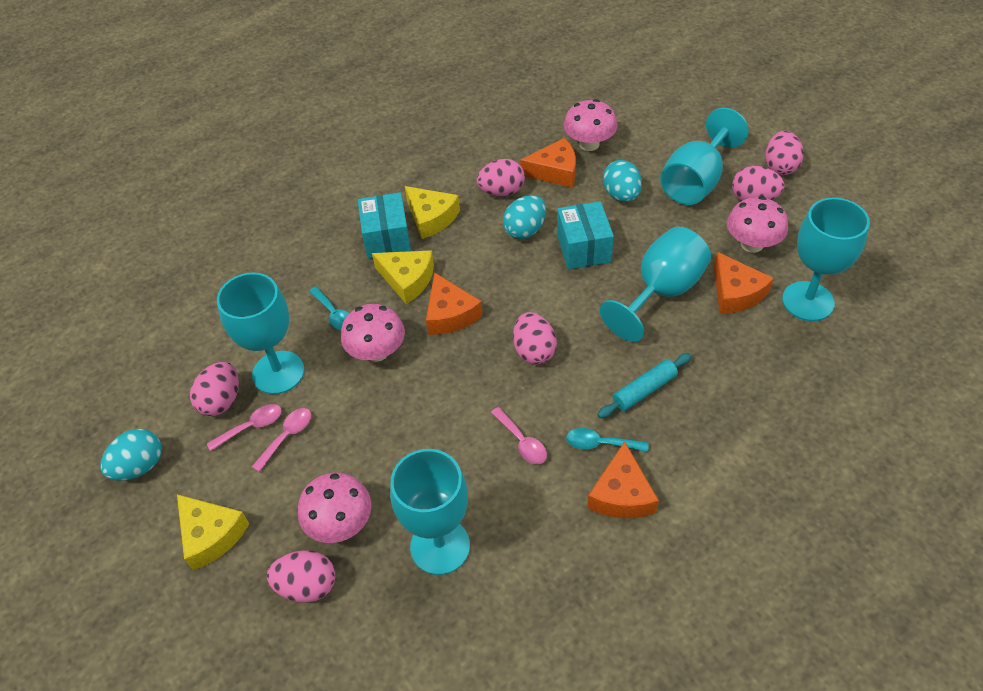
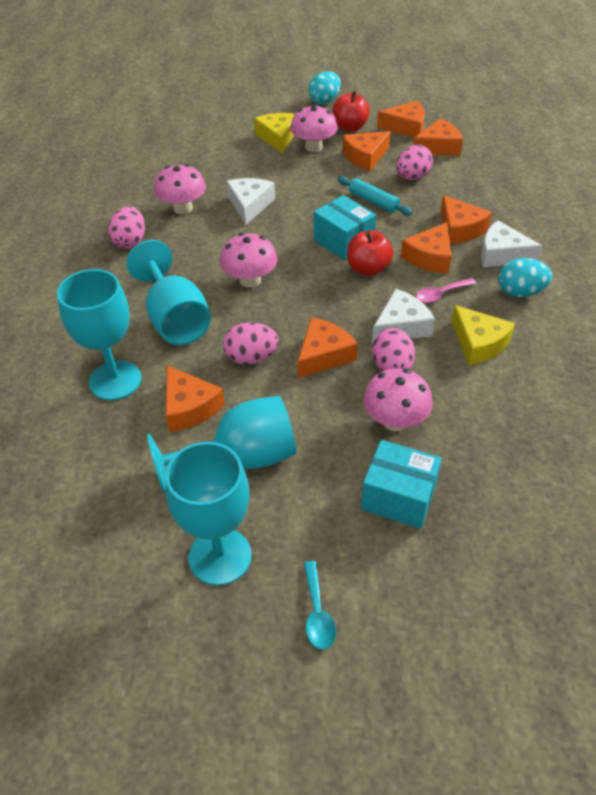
orange cheese: 4 -> 7
pink egg: 6 -> 4
pink spoon: 3 -> 1
red apple: 0 -> 2
turquoise egg: 3 -> 2
turquoise goblet: 5 -> 4
turquoise spoon: 2 -> 1
white cheese: 0 -> 3
yellow cheese: 3 -> 2

